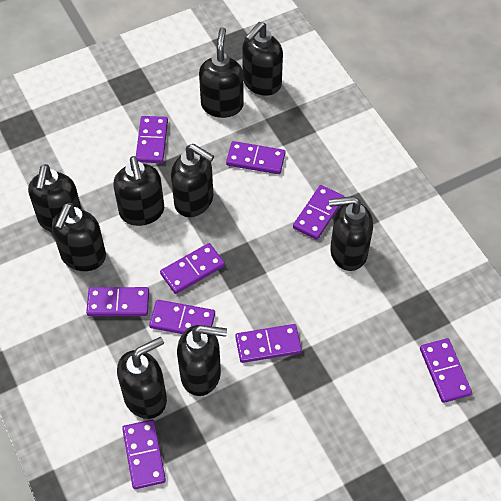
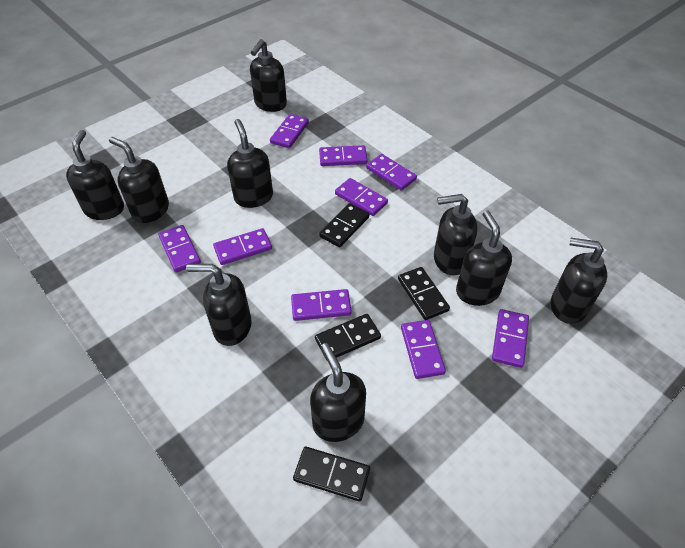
black domino: 0 -> 4

